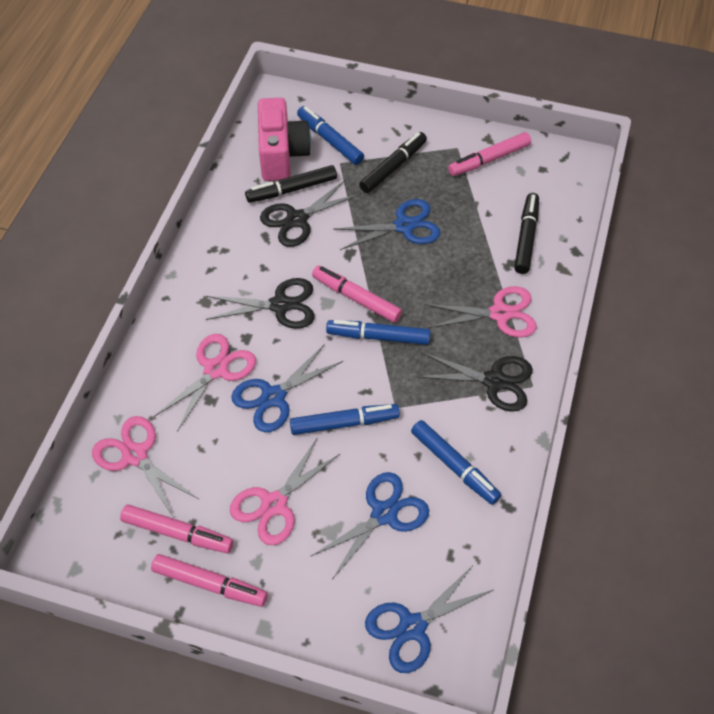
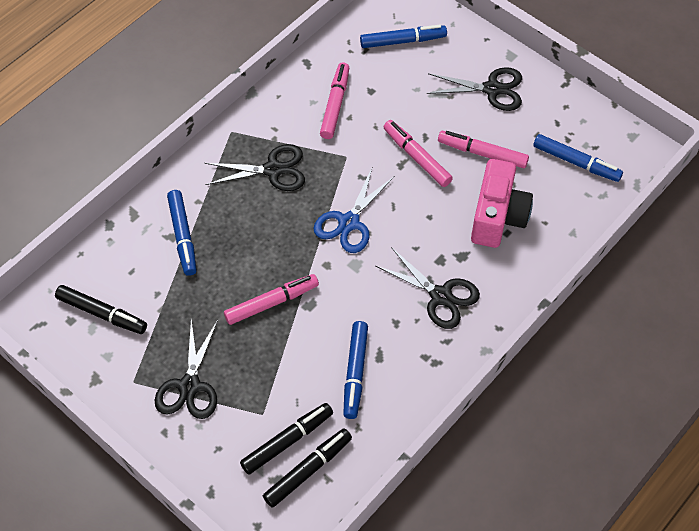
black scissors: 3 -> 4
blue scissors: 4 -> 1
pink scissors: 4 -> 0

